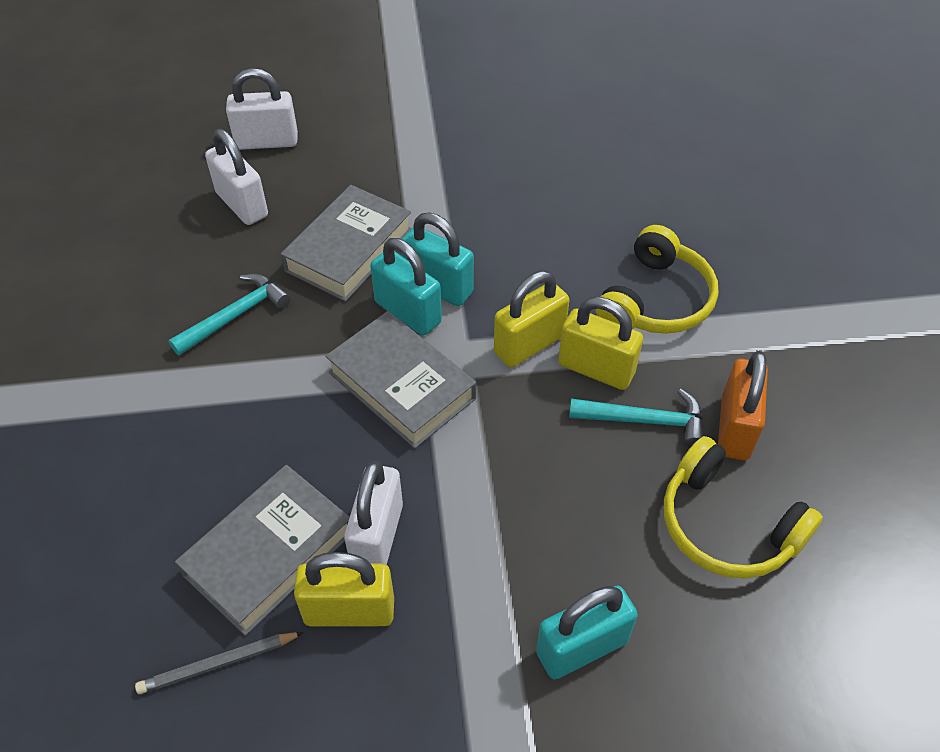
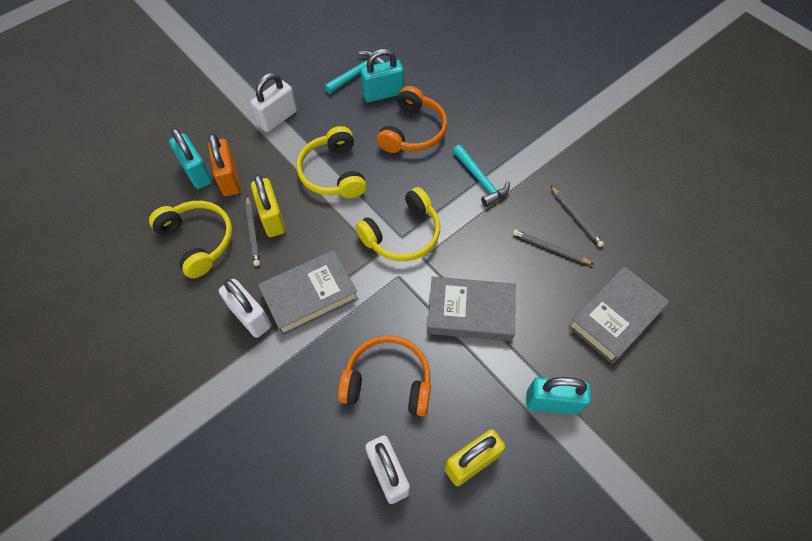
grey pencil: 1 -> 3
orange headphones: 0 -> 2
yellow headphones: 2 -> 3
yellow padlock: 3 -> 2

